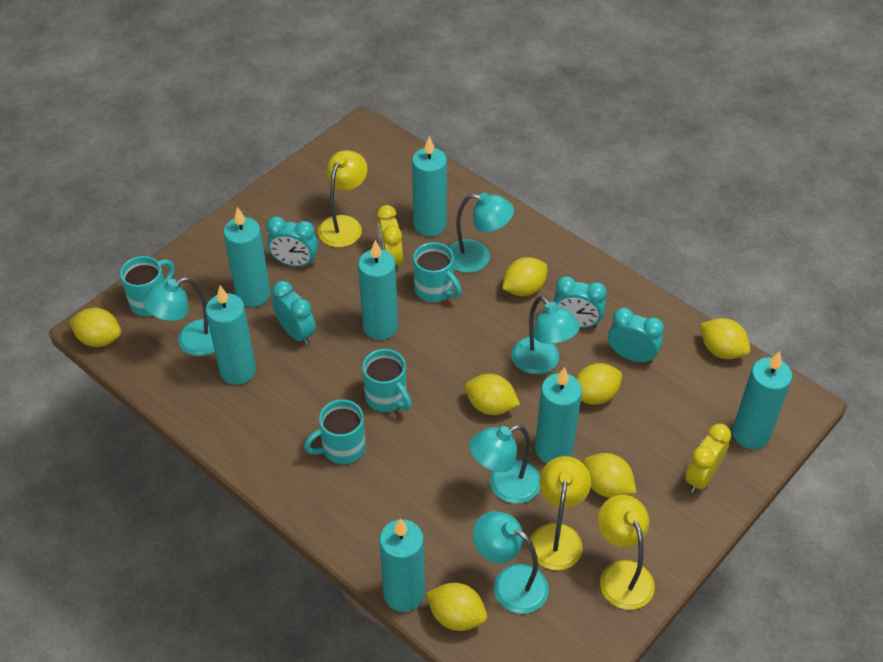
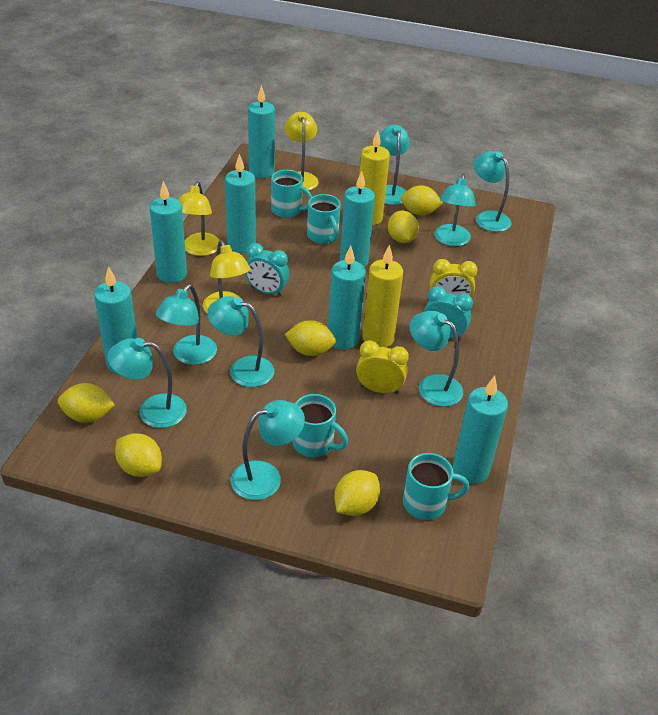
turquoise clock: 4 -> 2
turquoise lamp: 5 -> 8
yellow candle: 0 -> 2
yellow lemon: 7 -> 6

